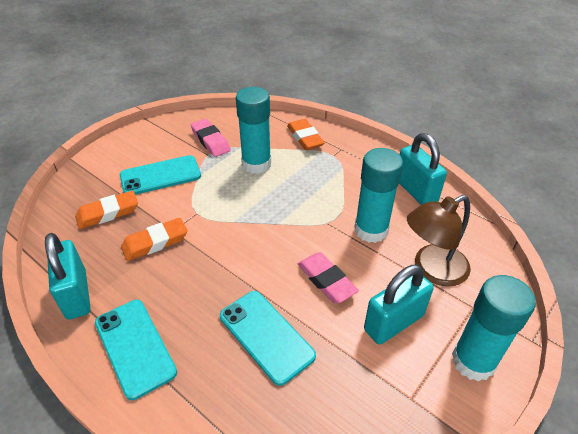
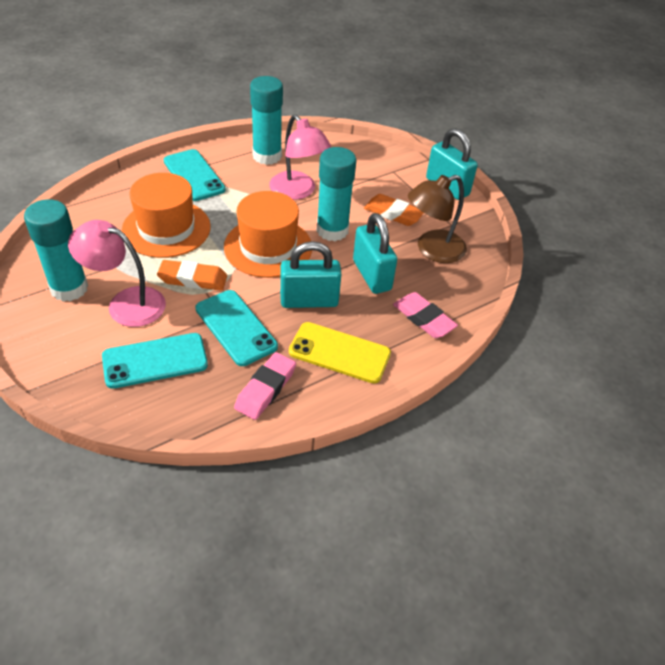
orange eraser: 3 -> 2
orange hat: 0 -> 2
pink lamp: 0 -> 2
yellow phone: 0 -> 1

